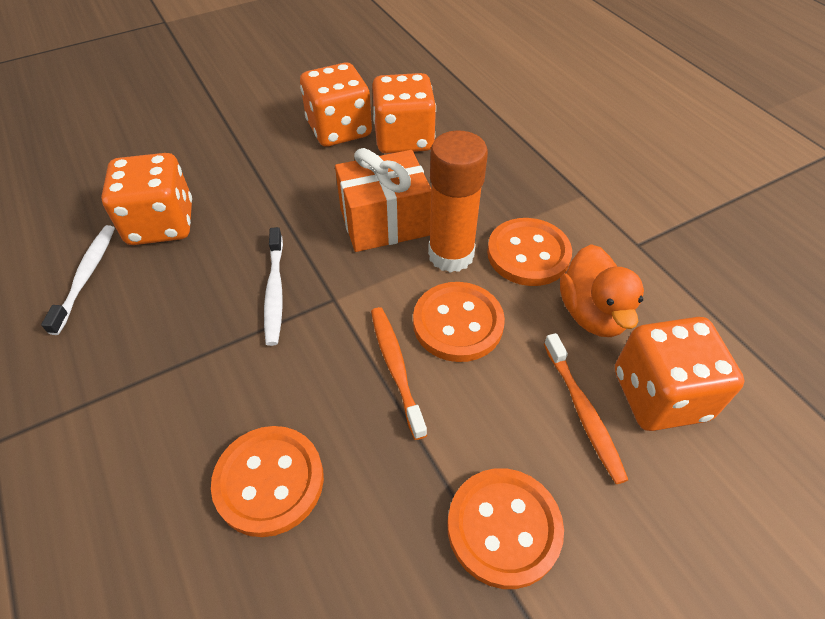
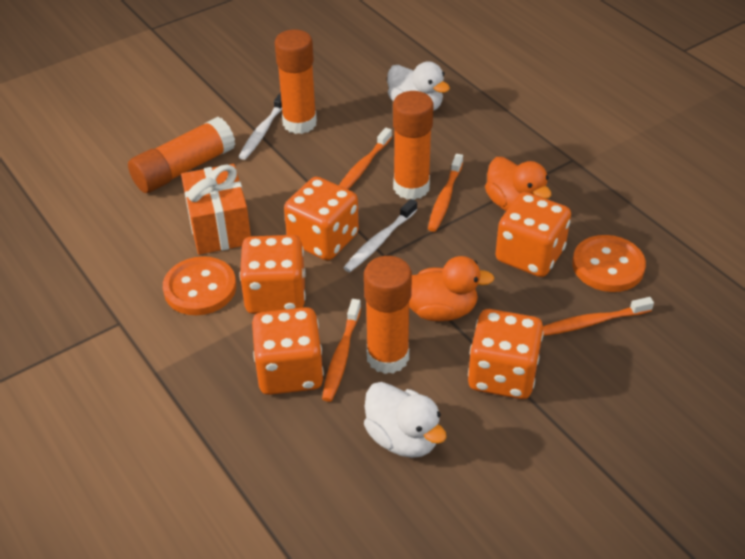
orange button: 4 -> 2
orange dice: 4 -> 5
orange duck: 1 -> 2
orange glue stick: 1 -> 4
orange toothbrush: 2 -> 4
white duck: 0 -> 2

